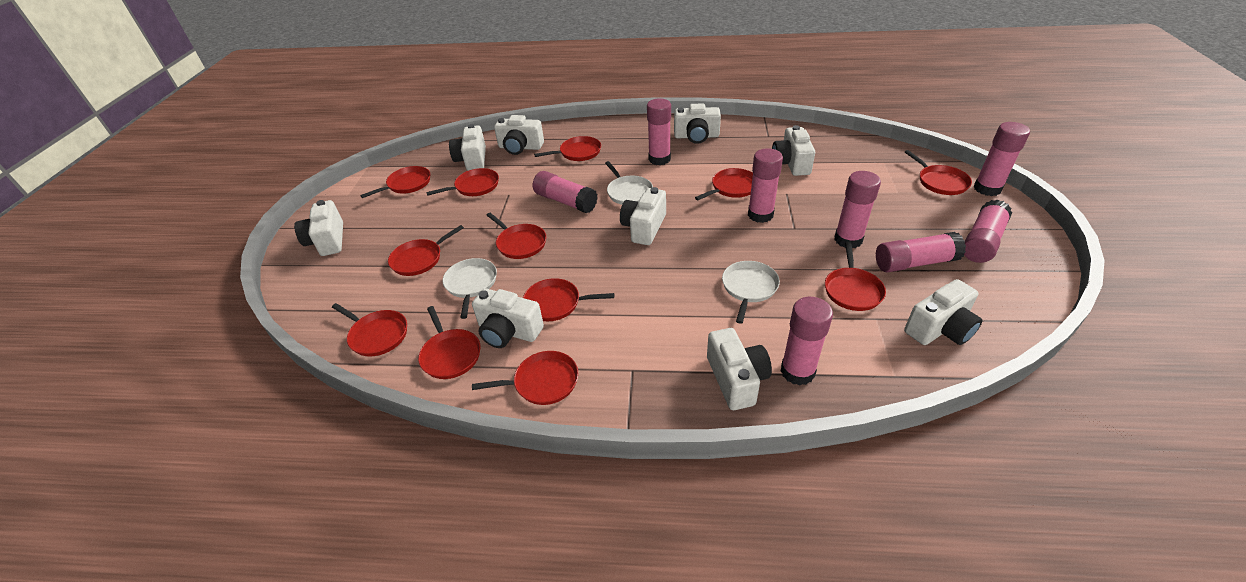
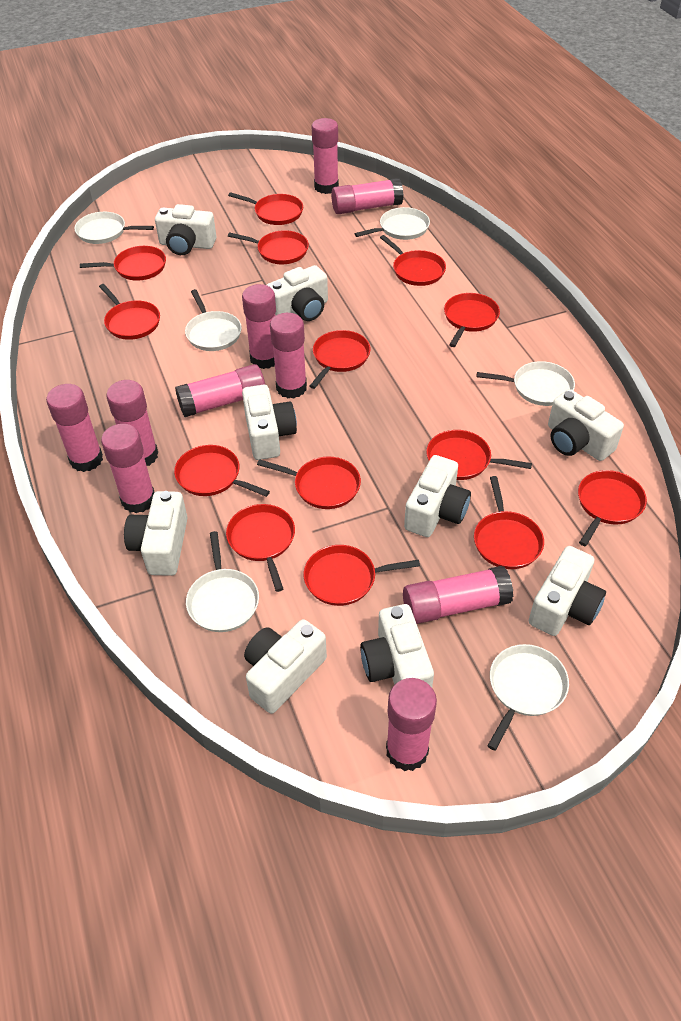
pink glue stick: 8 -> 10
red pan: 12 -> 14
white pan: 3 -> 6

